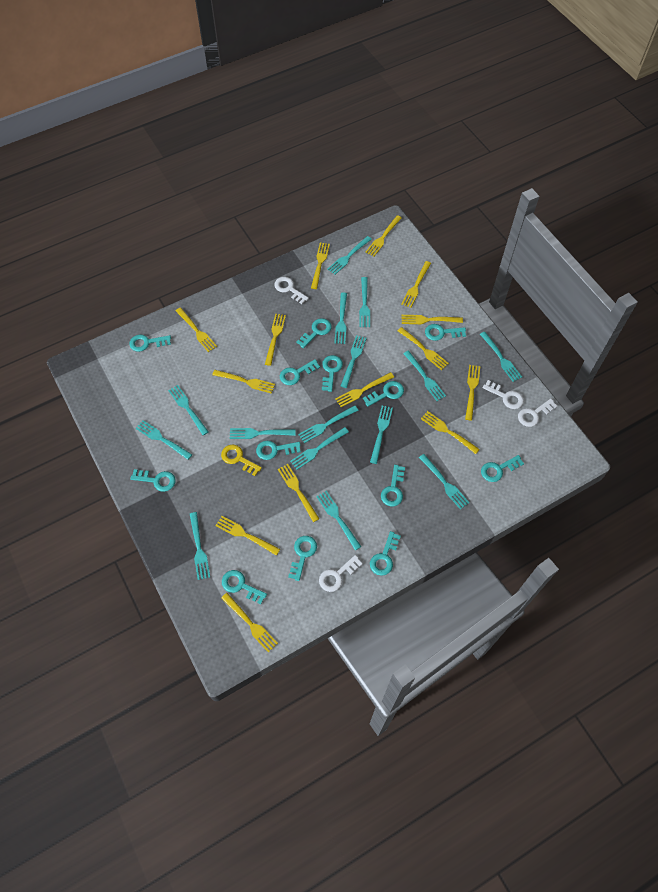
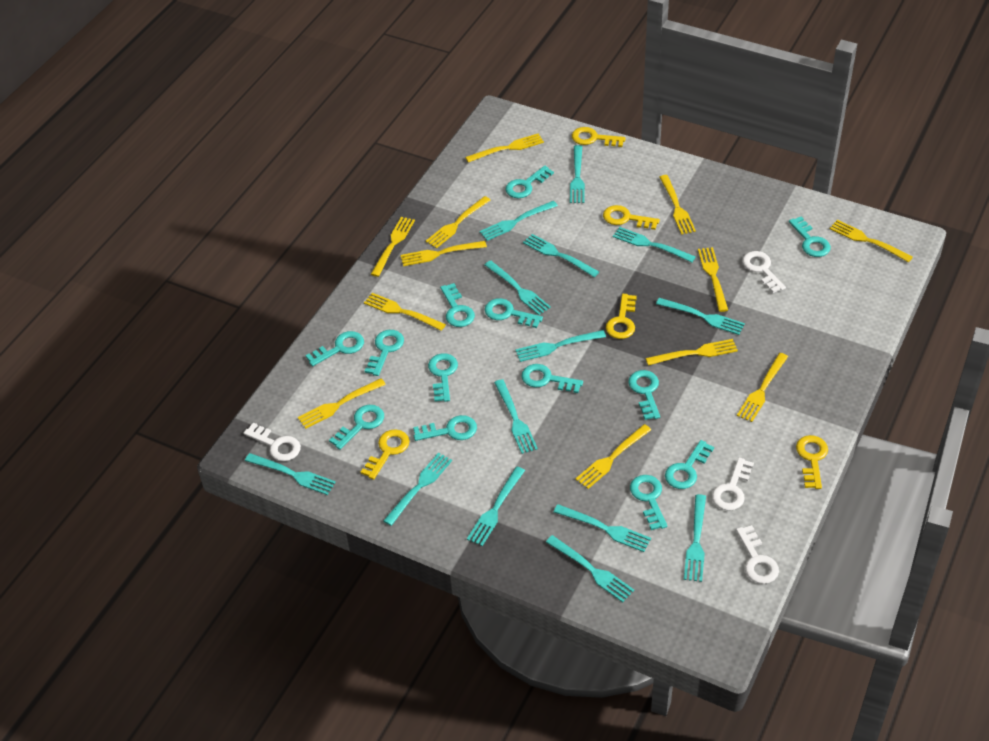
turquoise fork: 15 -> 14
yellow fork: 14 -> 12
yellow key: 1 -> 5

